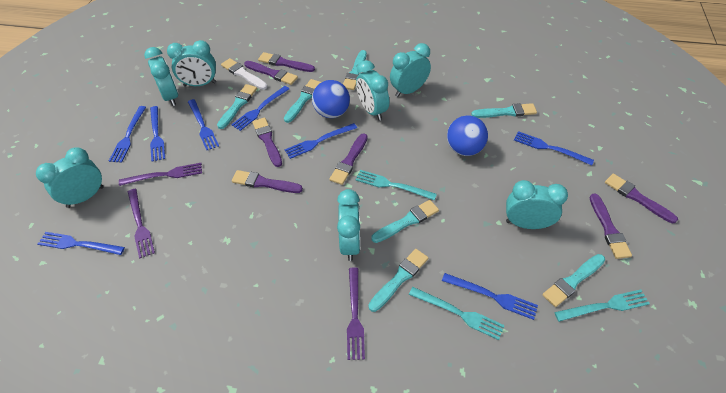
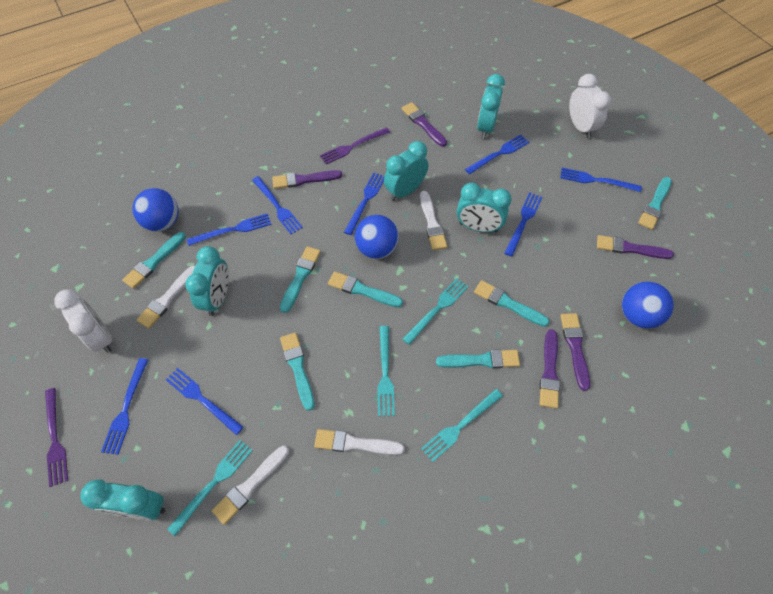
blue ball: 2 -> 3
purple brush: 7 -> 5
purple fork: 3 -> 2
turquoise clock: 7 -> 5
turquoise fork: 3 -> 4
white brush: 1 -> 4
white clock: 0 -> 2

